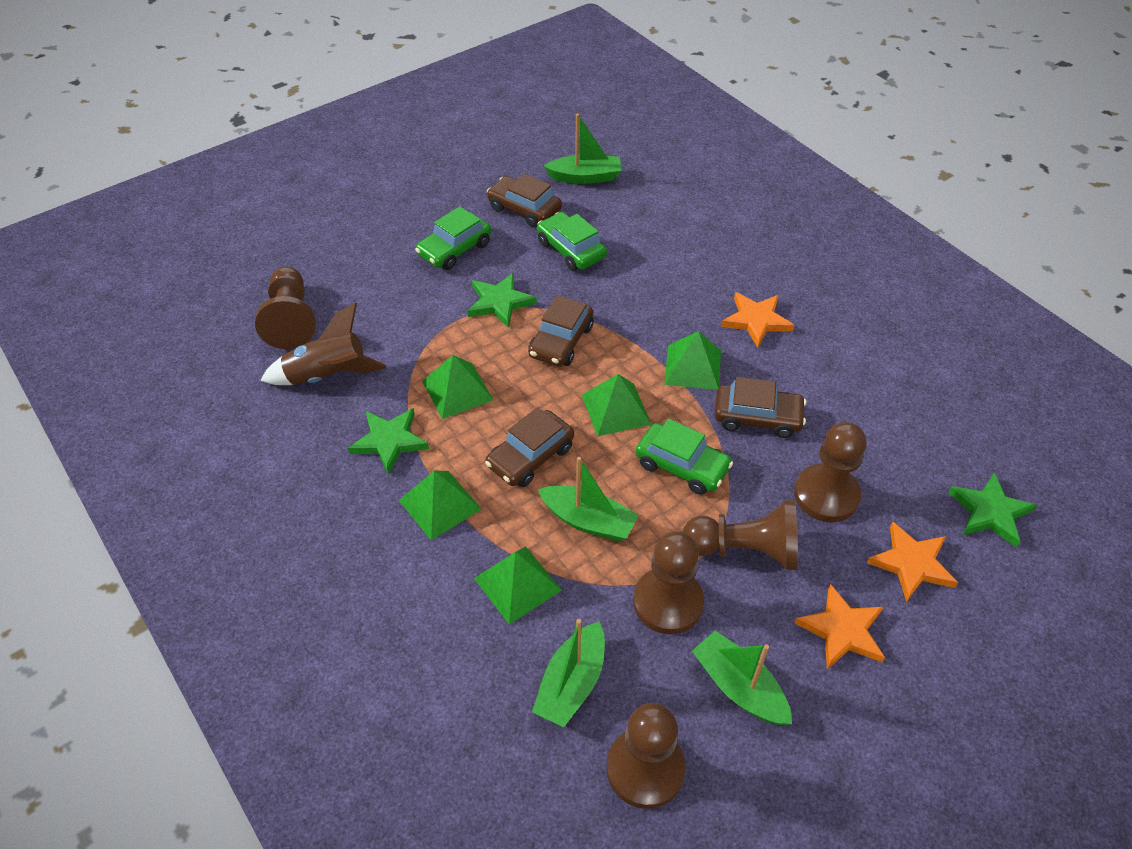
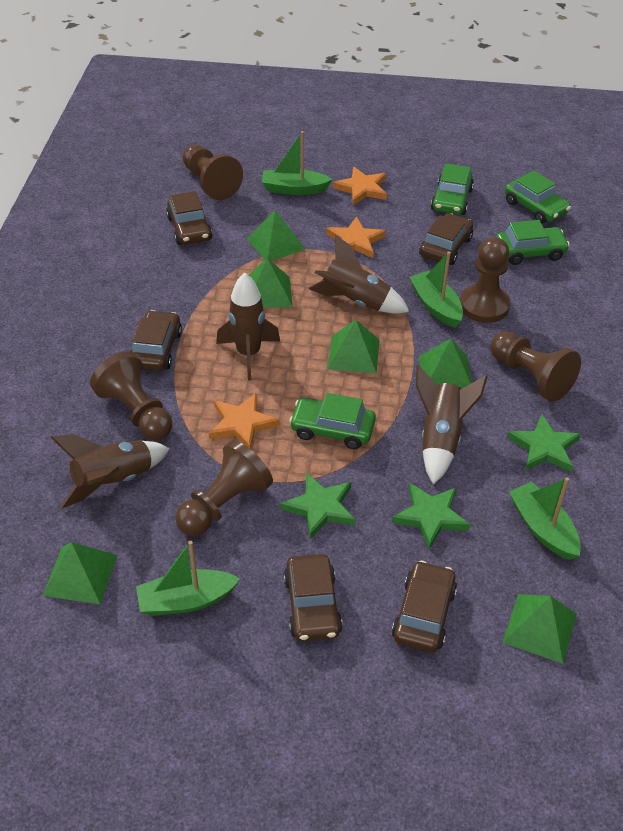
brown car: 4 -> 5
brown rocket: 1 -> 4
green car: 3 -> 4
green pyramid: 5 -> 6

